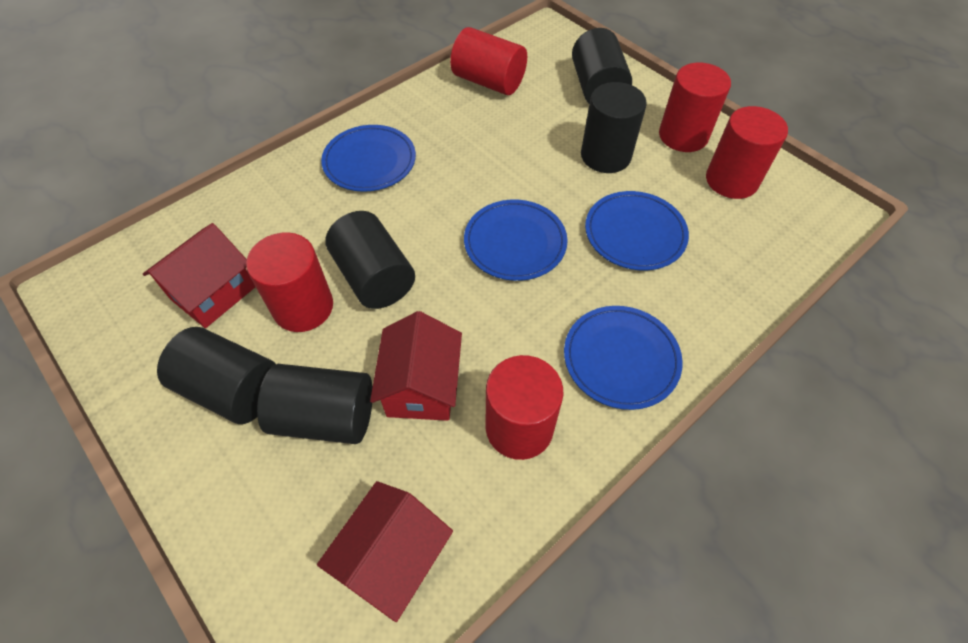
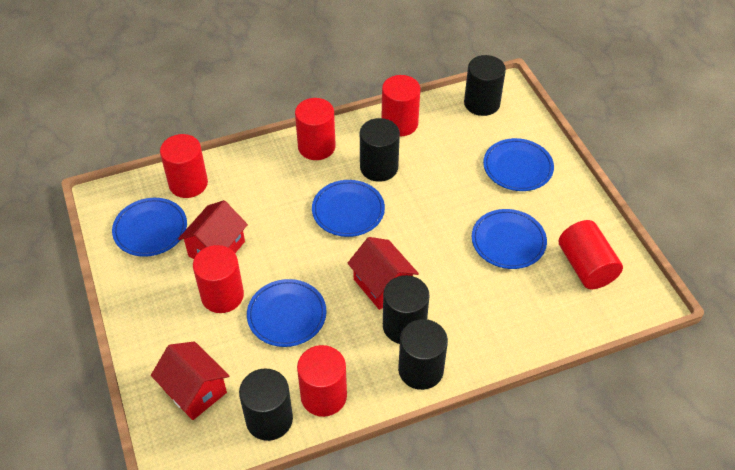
blue plate: 4 -> 5
red cylinder: 5 -> 6

